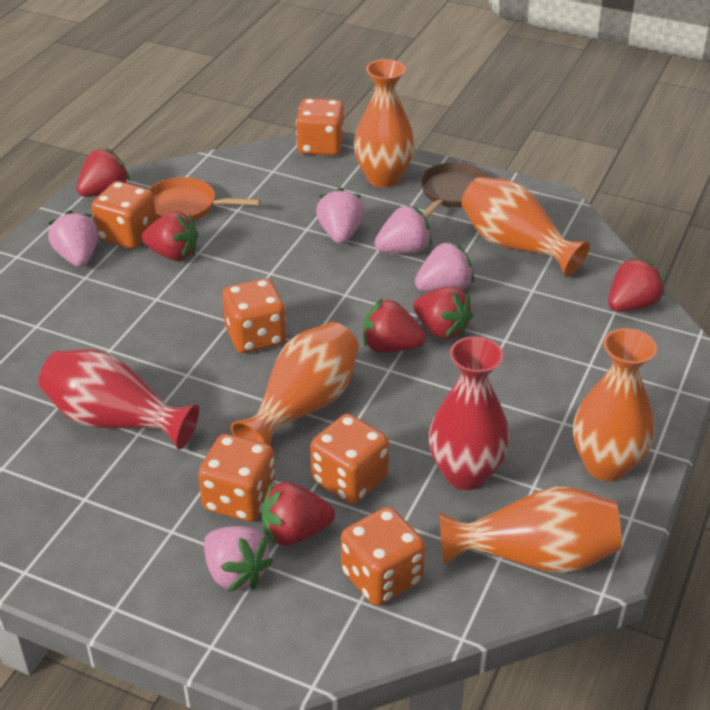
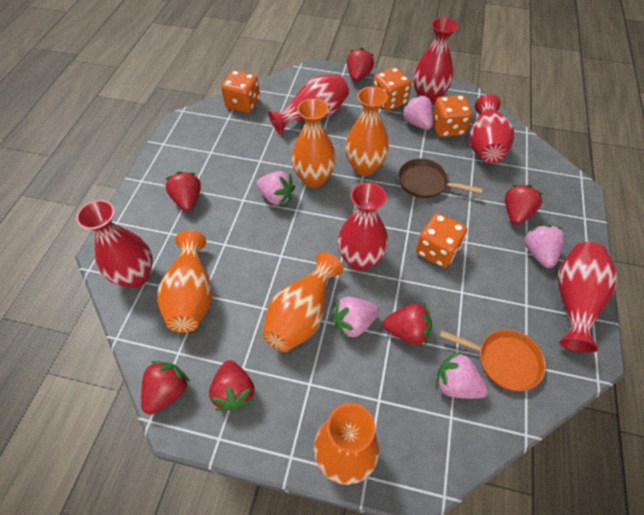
orange dice: 6 -> 4
red vase: 2 -> 6

